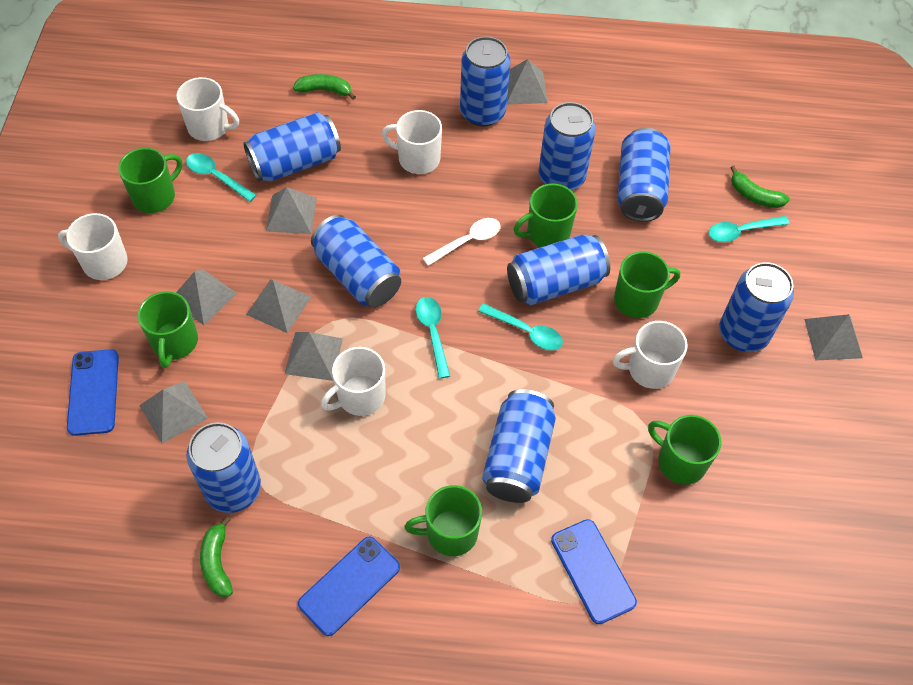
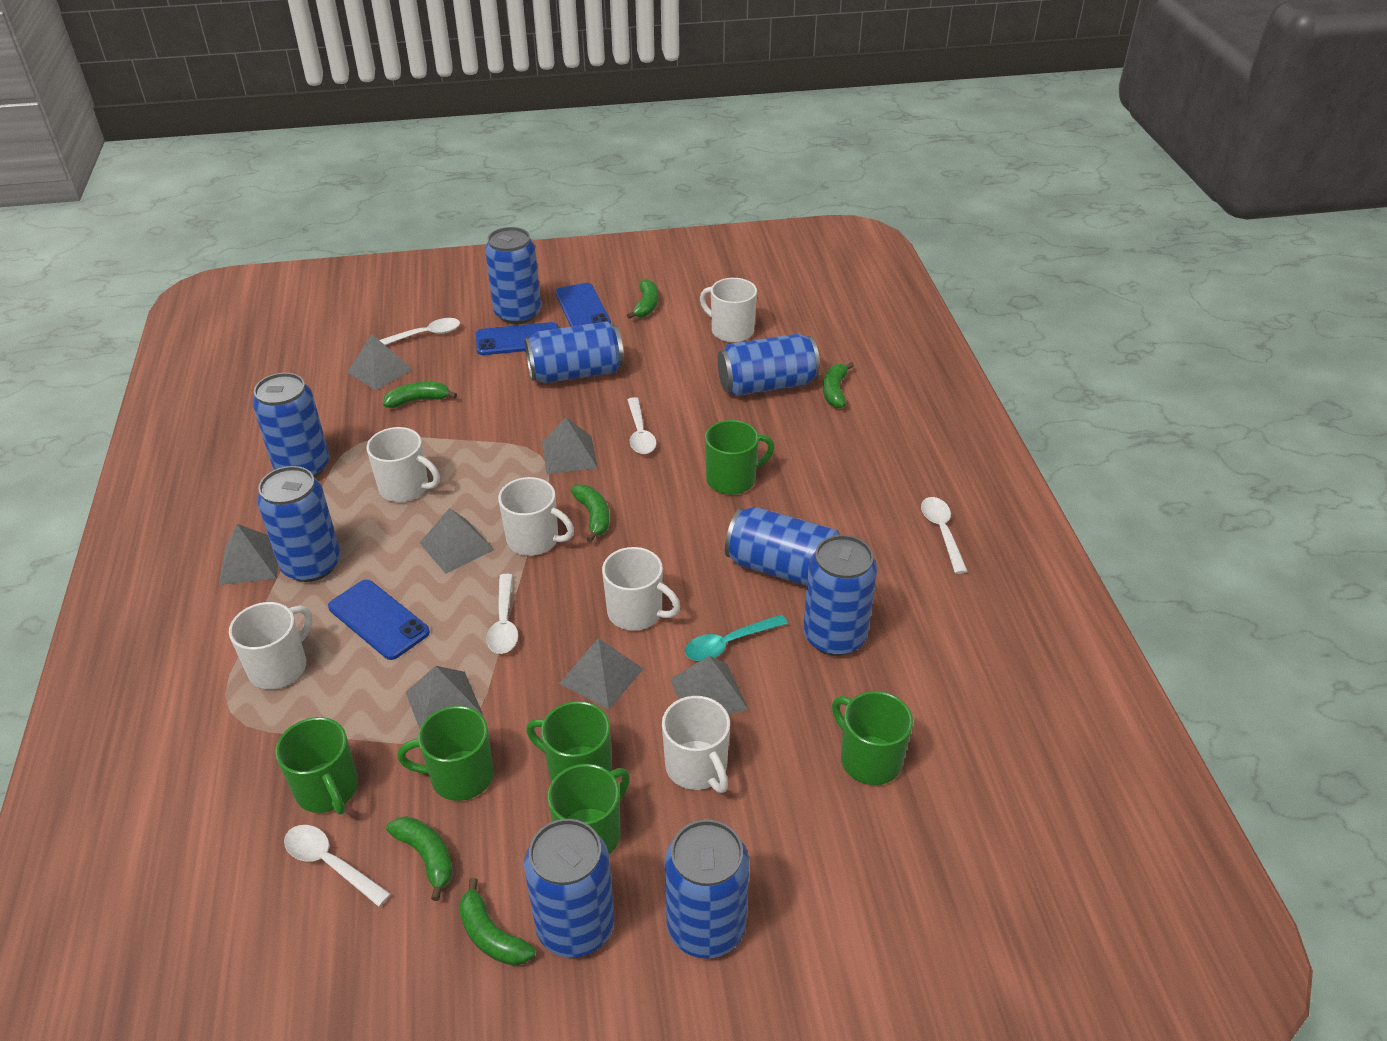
green banana: 3 -> 6
turquoise spoon: 4 -> 1
white mug: 5 -> 6
white spoon: 1 -> 5

